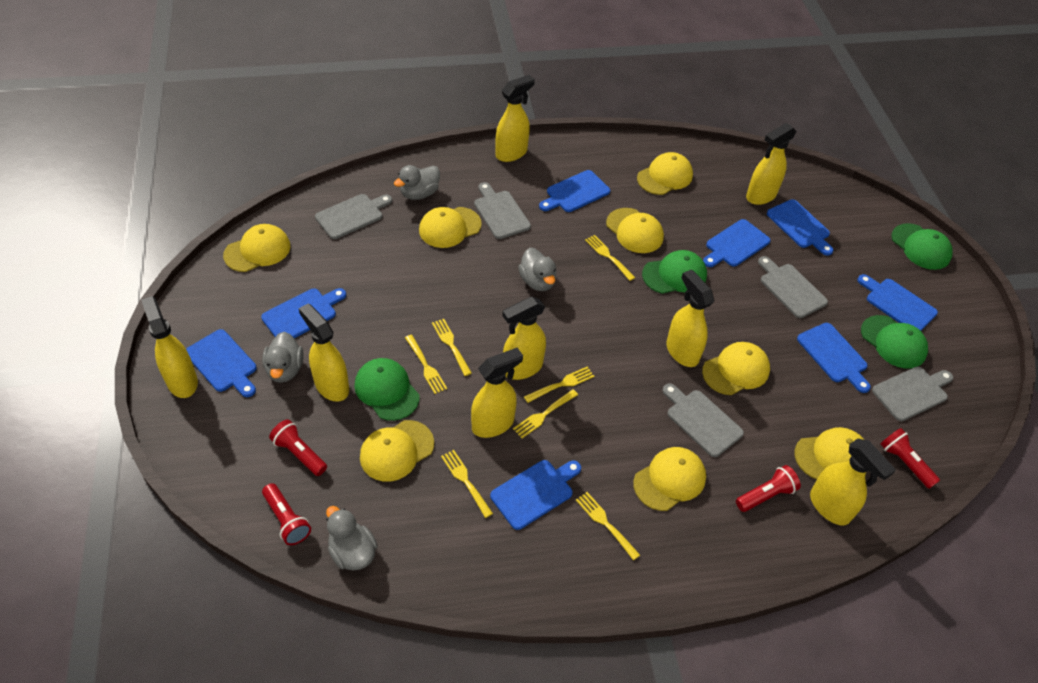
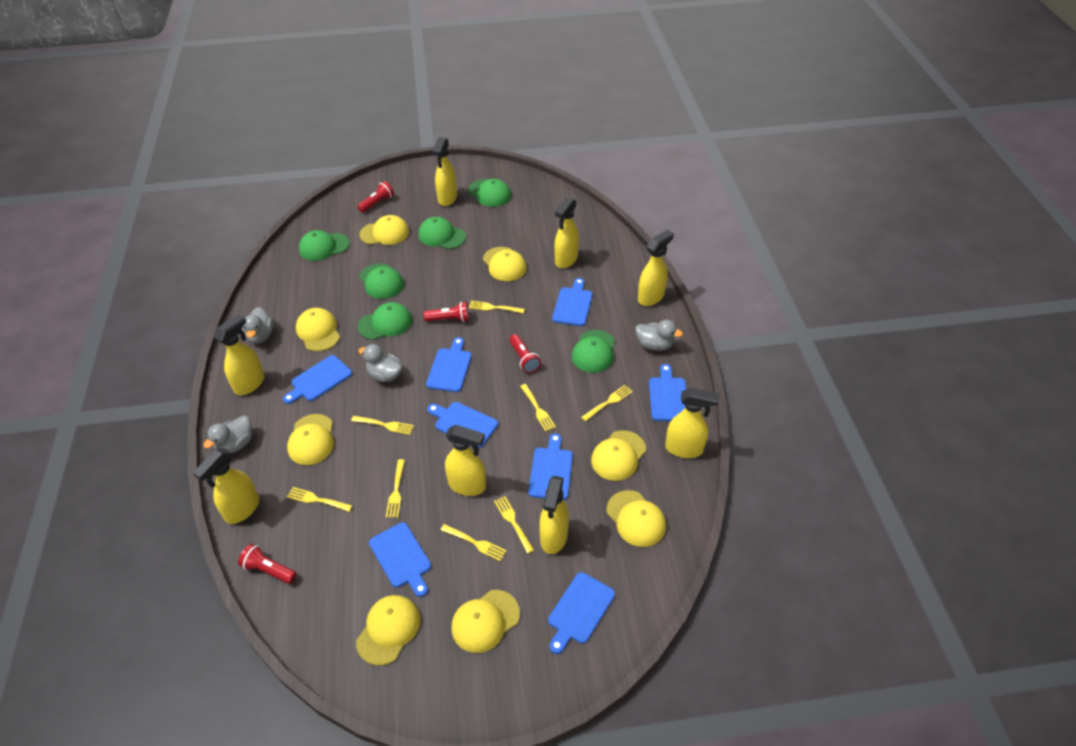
green cap: 4 -> 6
grey cutting board: 5 -> 0
yellow fork: 7 -> 8

